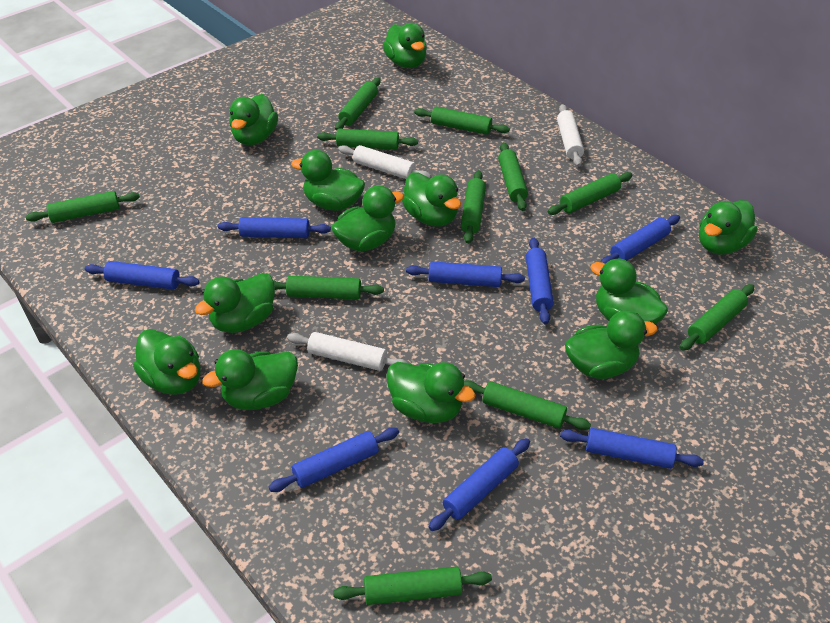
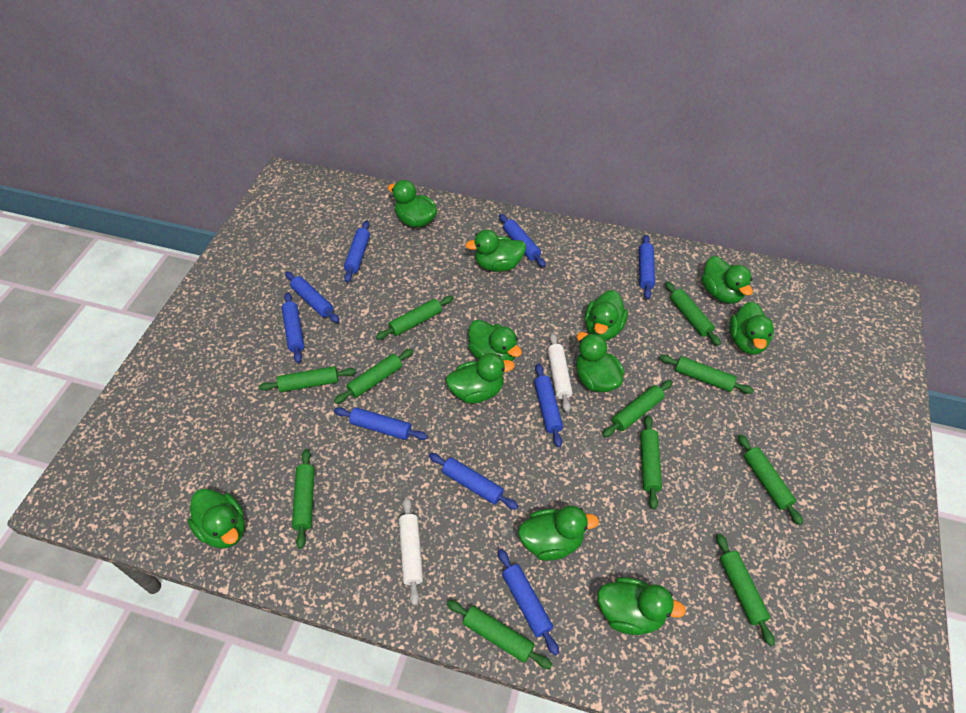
blue rolling pin: 8 -> 9
green duck: 12 -> 11
white rolling pin: 3 -> 2

